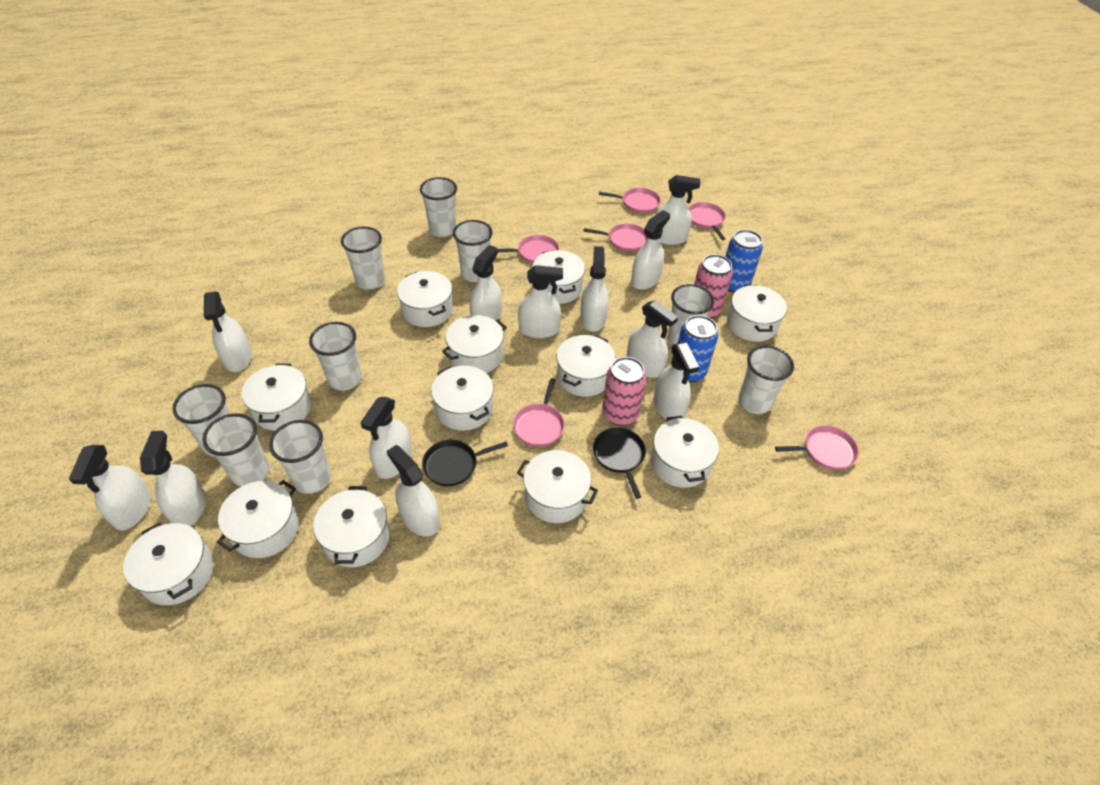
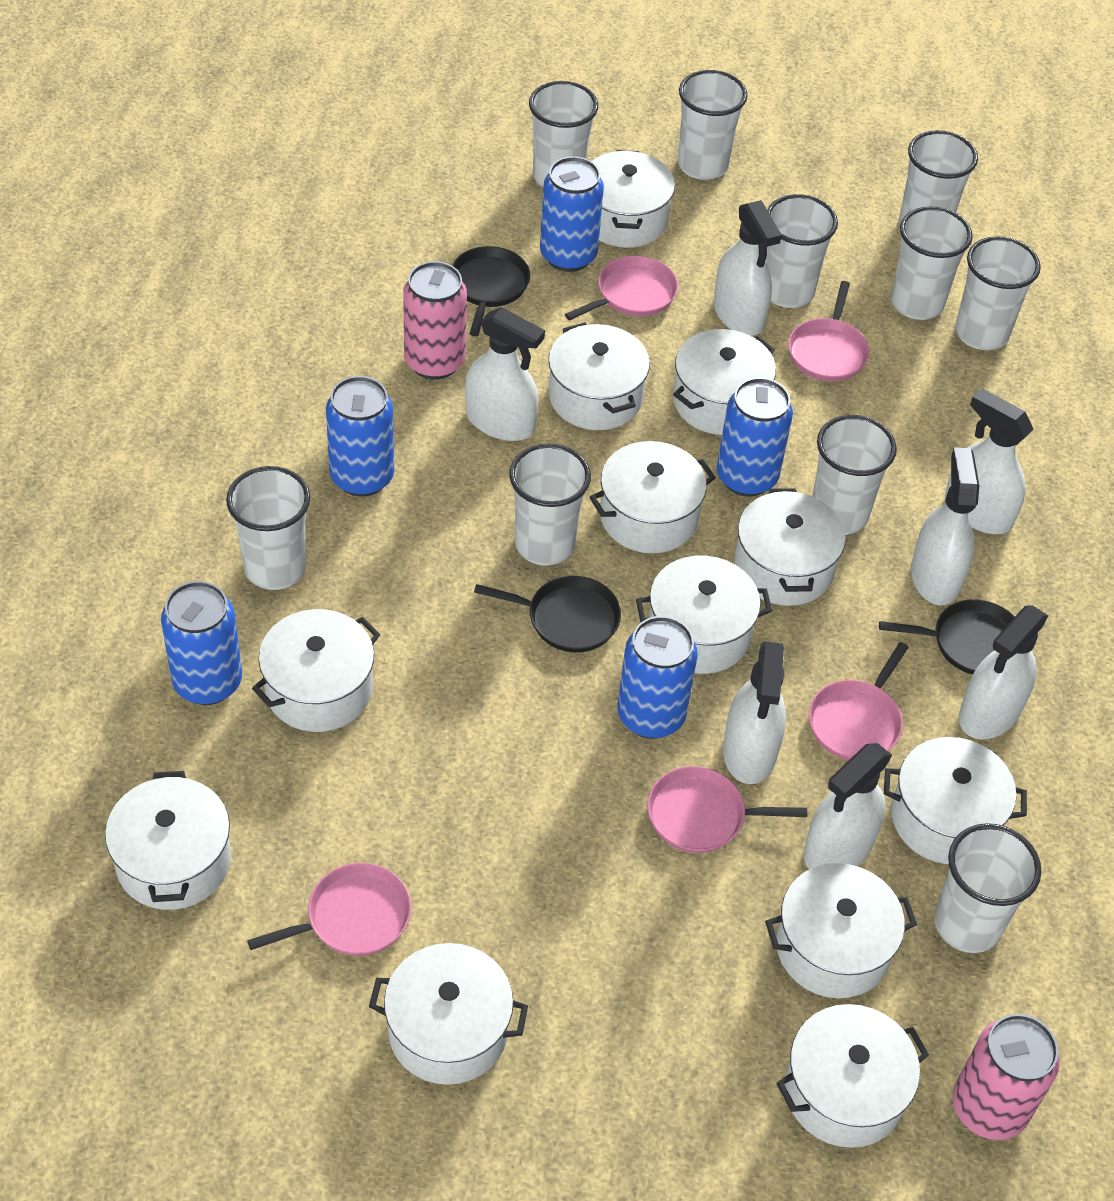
black pan: 2 -> 3
blue can: 2 -> 5
pink pan: 6 -> 5
white cup: 9 -> 10
white spray bottle: 12 -> 7

